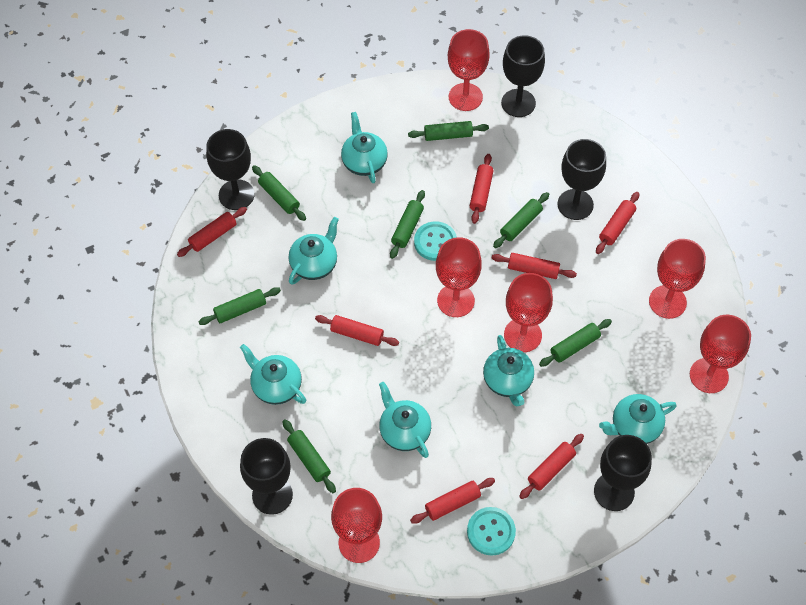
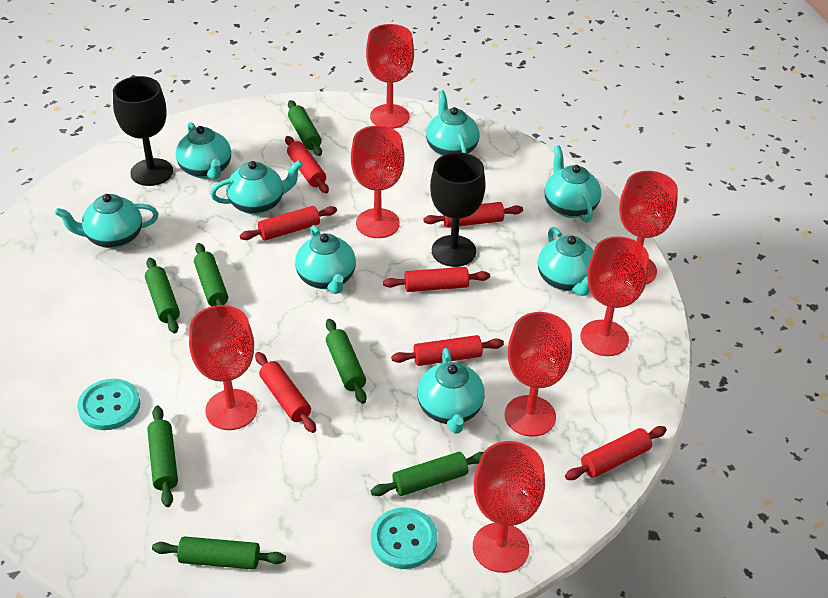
black goblet: 5 -> 2
red goblet: 6 -> 7
turquoise teapot: 6 -> 8

